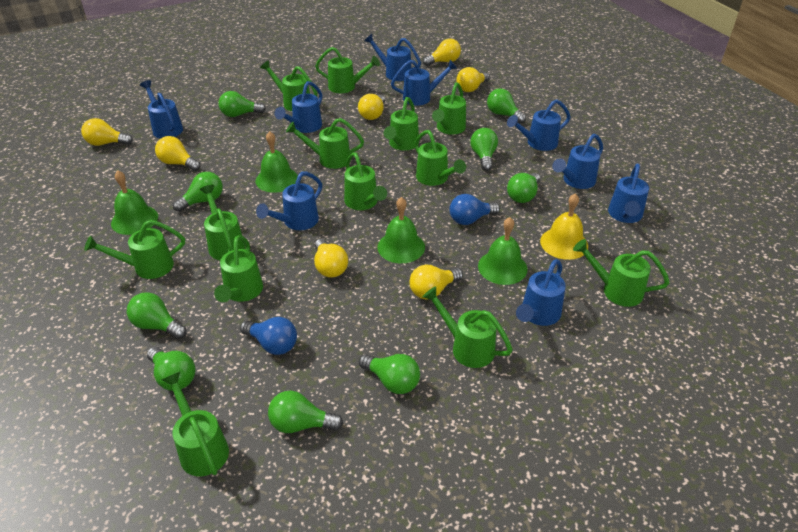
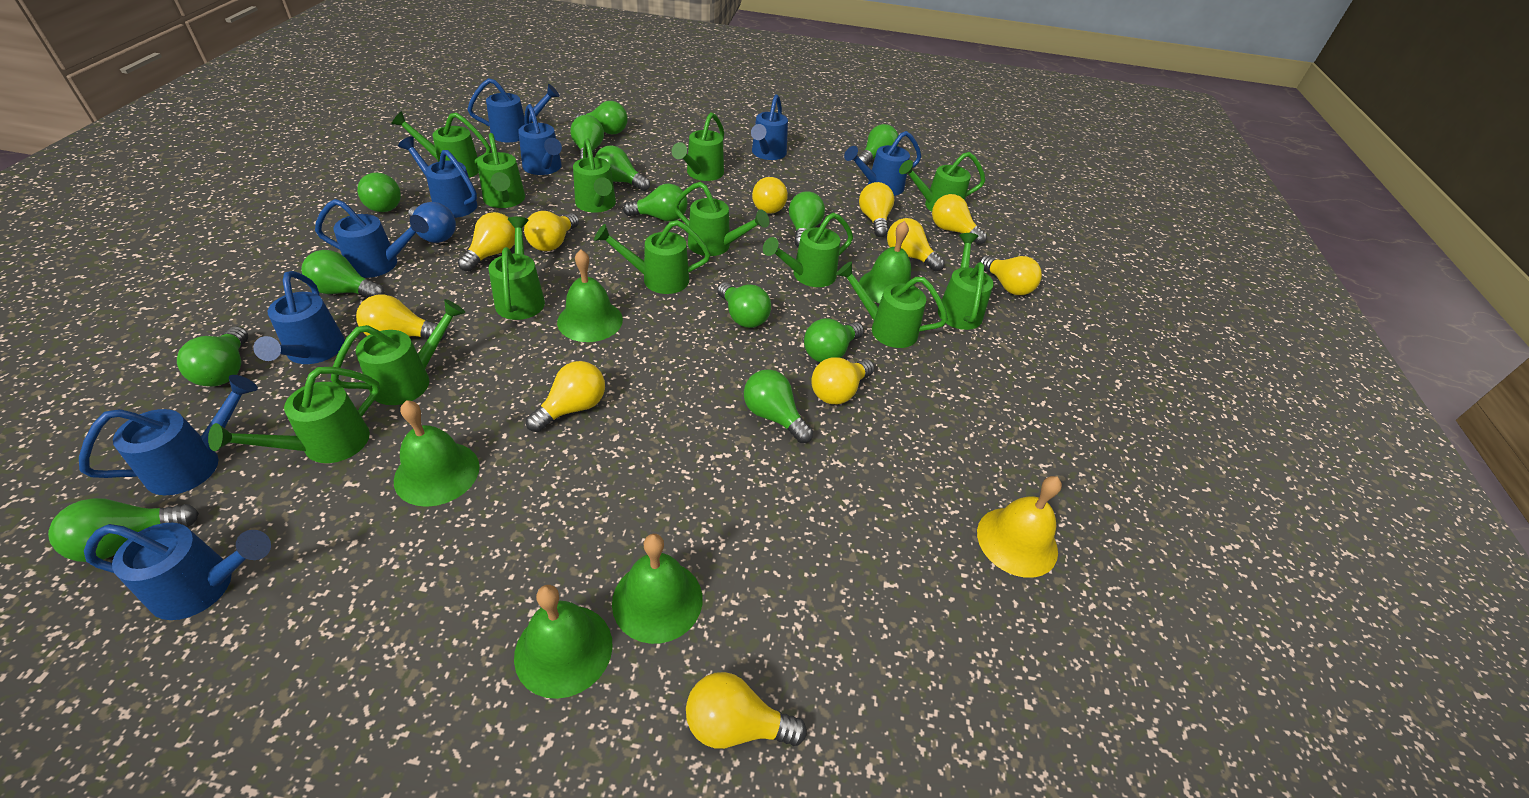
blue light bulb: 2 -> 1
green bell: 4 -> 5
green light bulb: 9 -> 13
yellow light bulb: 7 -> 11

